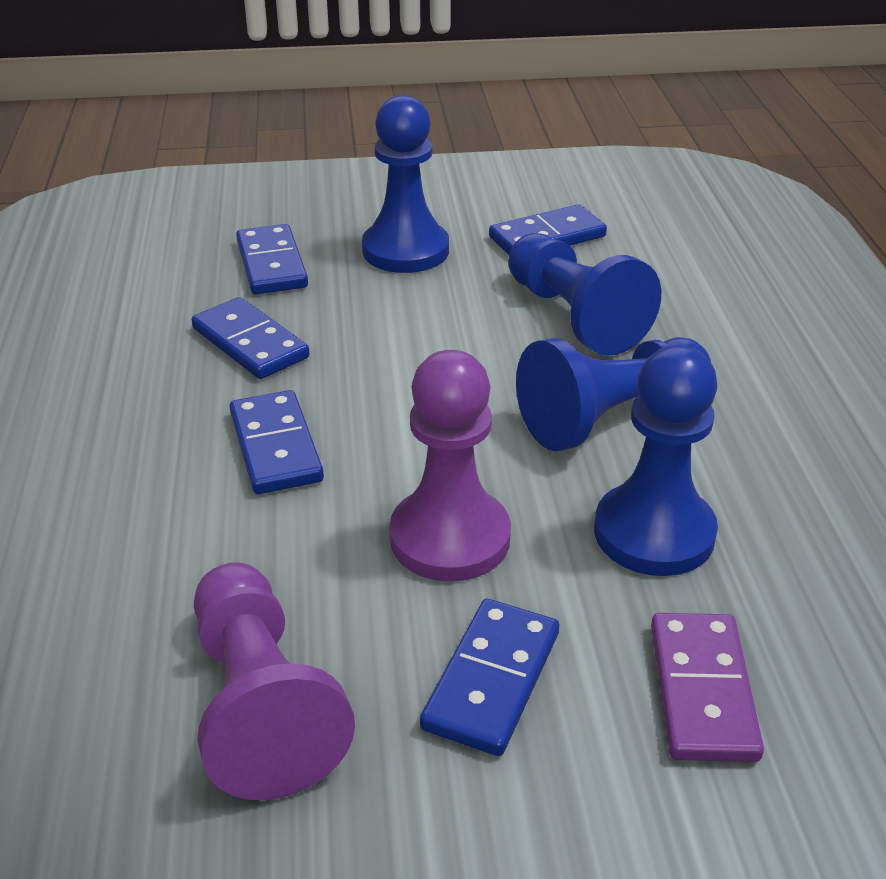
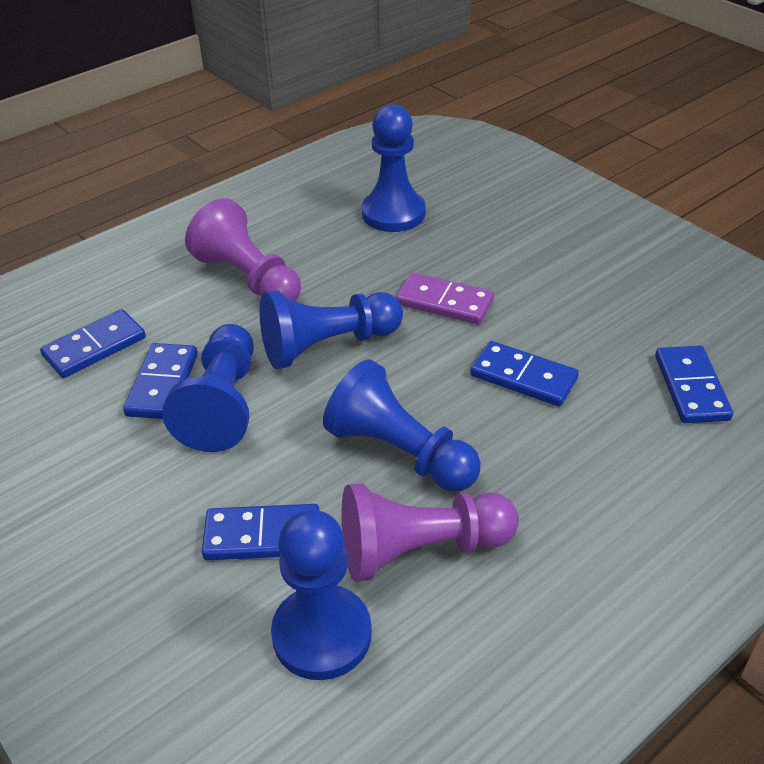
blue pawn: 4 -> 5

